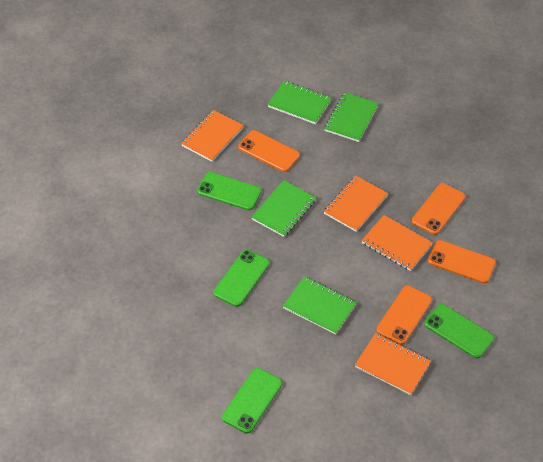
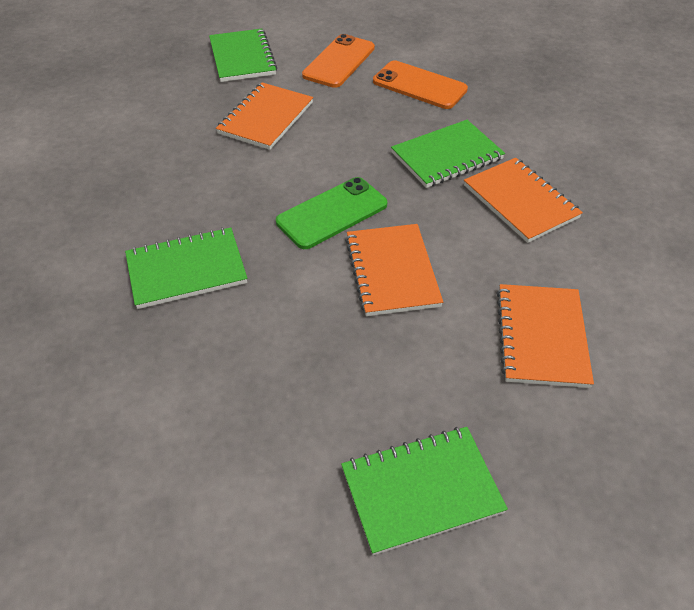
green phone: 4 -> 1
orange phone: 4 -> 2

